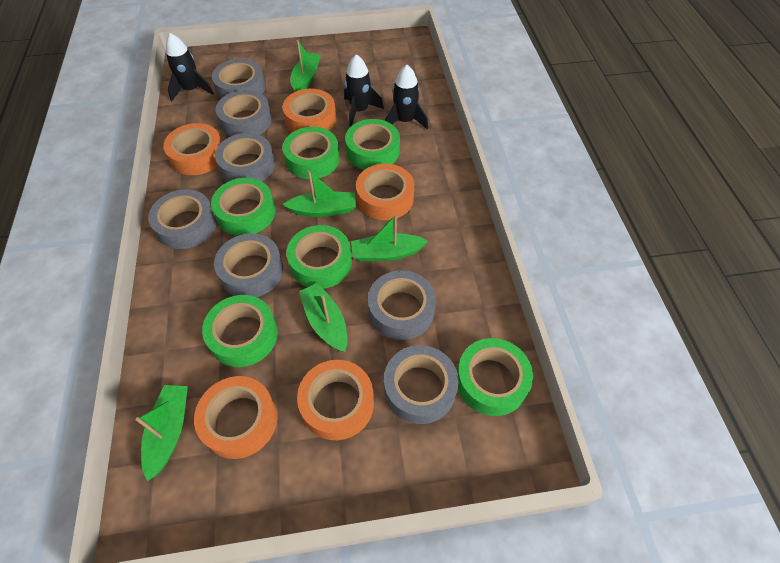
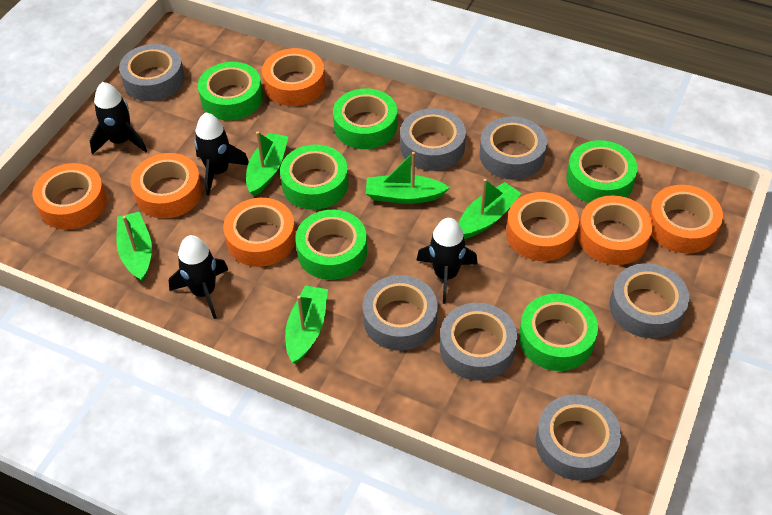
black rocket: 3 -> 4
orange tape: 5 -> 7

